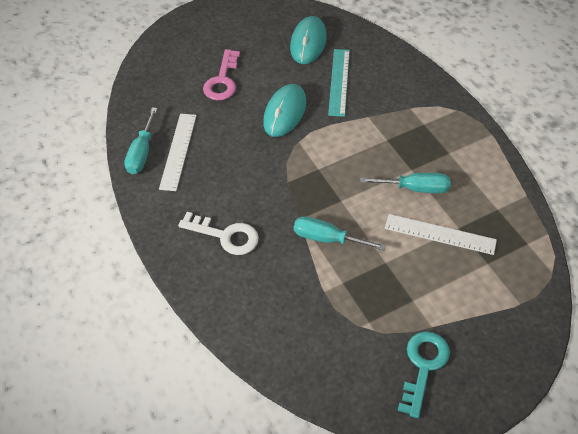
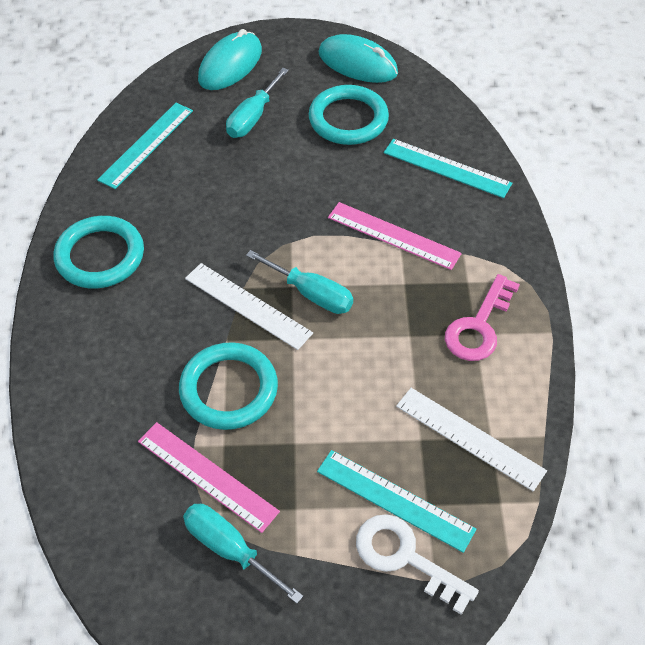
pink ruler: 0 -> 2
turquoise key: 1 -> 0
turquoise ring: 0 -> 3
turquoise ruler: 1 -> 3

